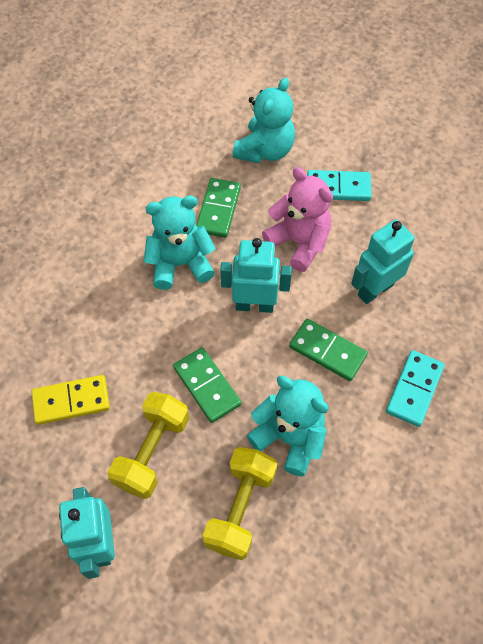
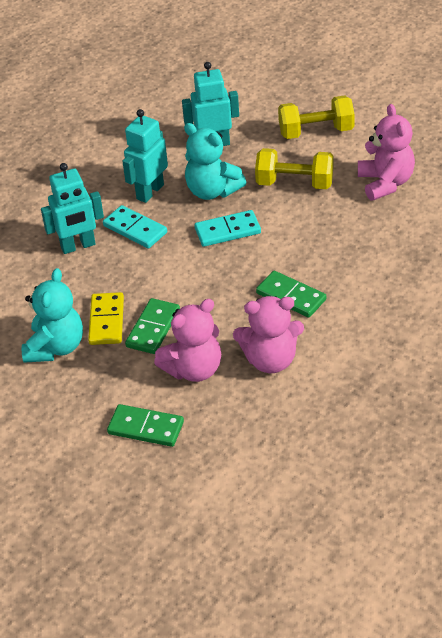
pink teddy bear: 1 -> 3
turquoise teddy bear: 3 -> 2

